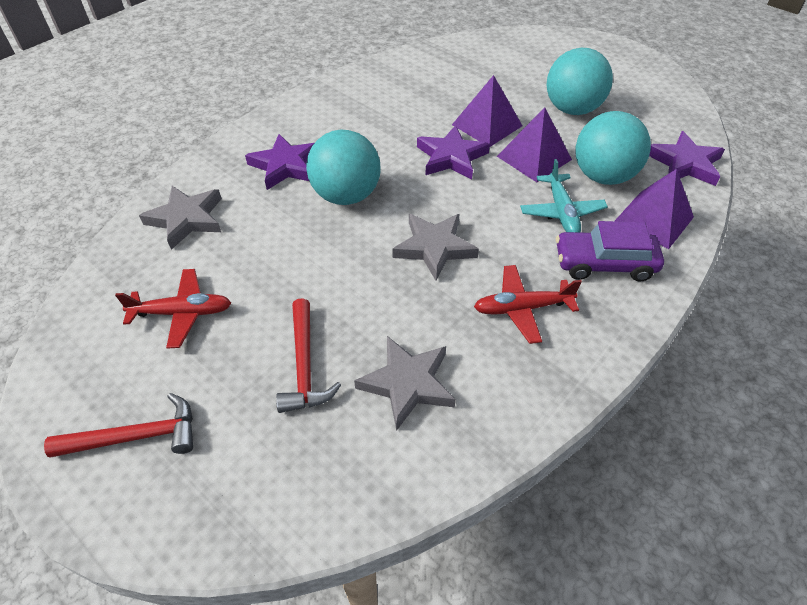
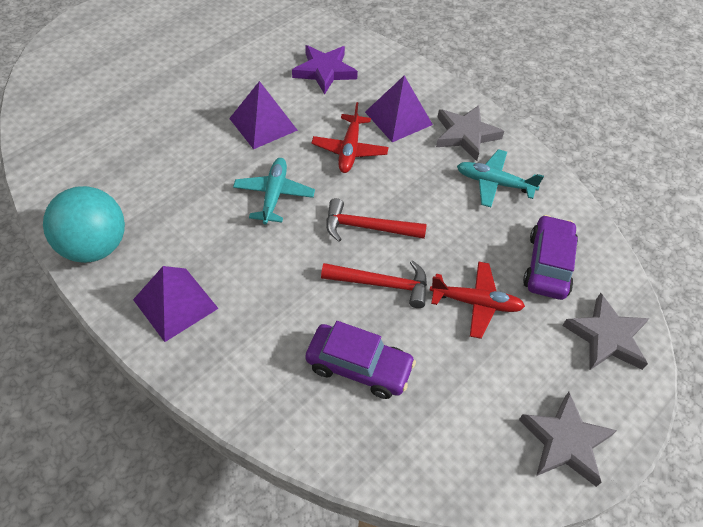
purple car: 1 -> 2
purple star: 3 -> 1
turquoise ball: 3 -> 1
turquoise plane: 1 -> 2

